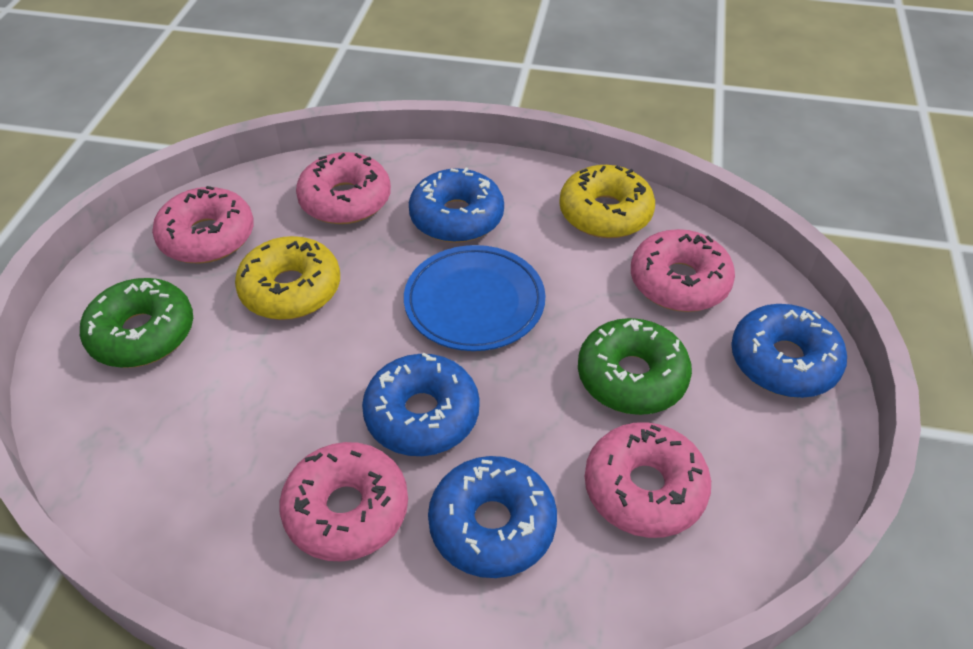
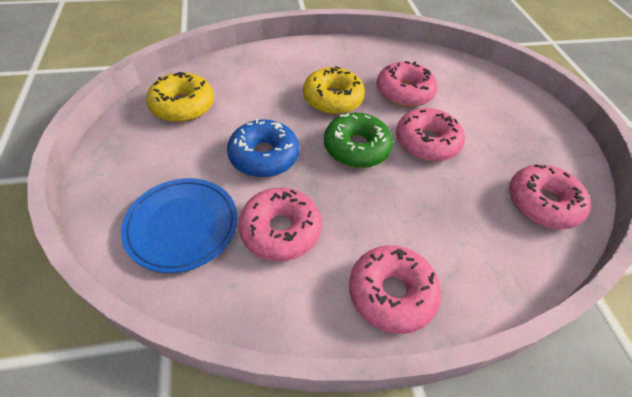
blue donut: 4 -> 1
green donut: 2 -> 1

